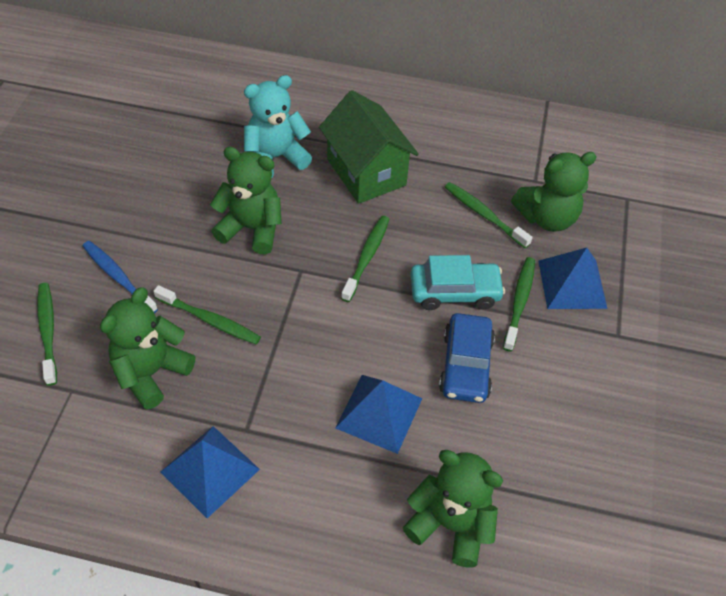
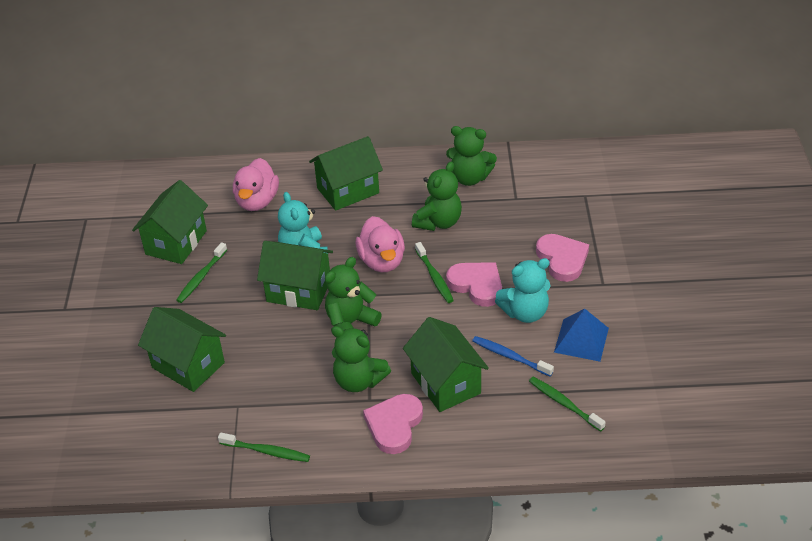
blue car: 1 -> 0
blue pyramid: 3 -> 1
green house: 1 -> 5
green toothbrush: 5 -> 4
pink duck: 0 -> 2
pink heart: 0 -> 3
turquoise car: 1 -> 0
turquoise teddy bear: 1 -> 2

